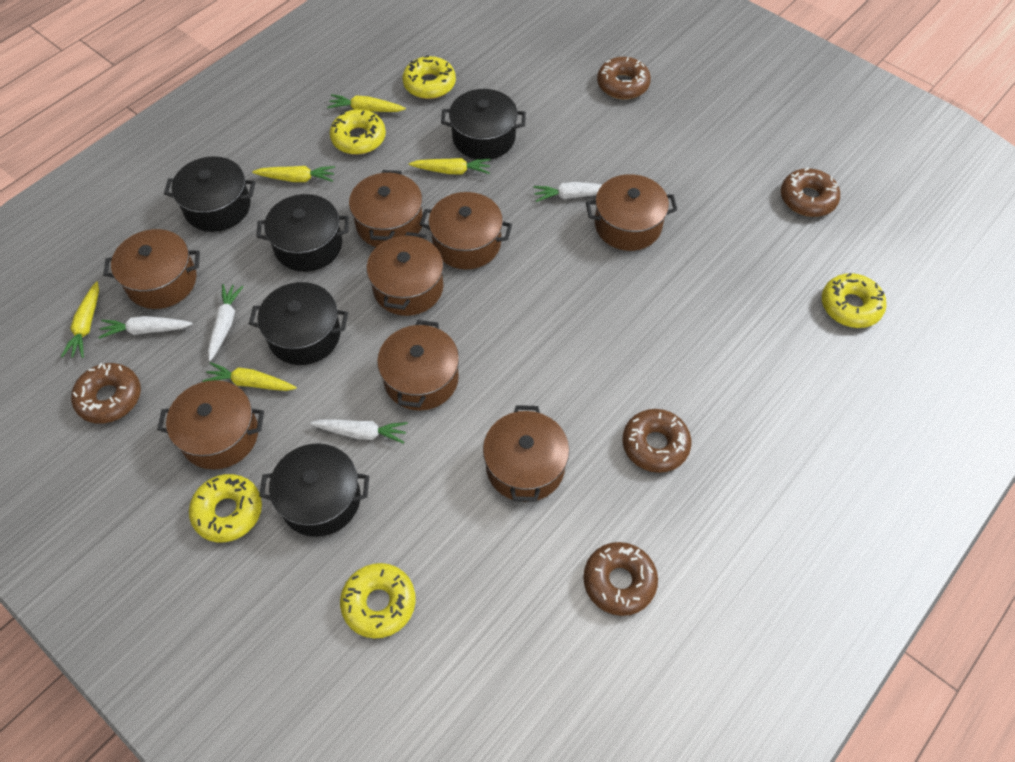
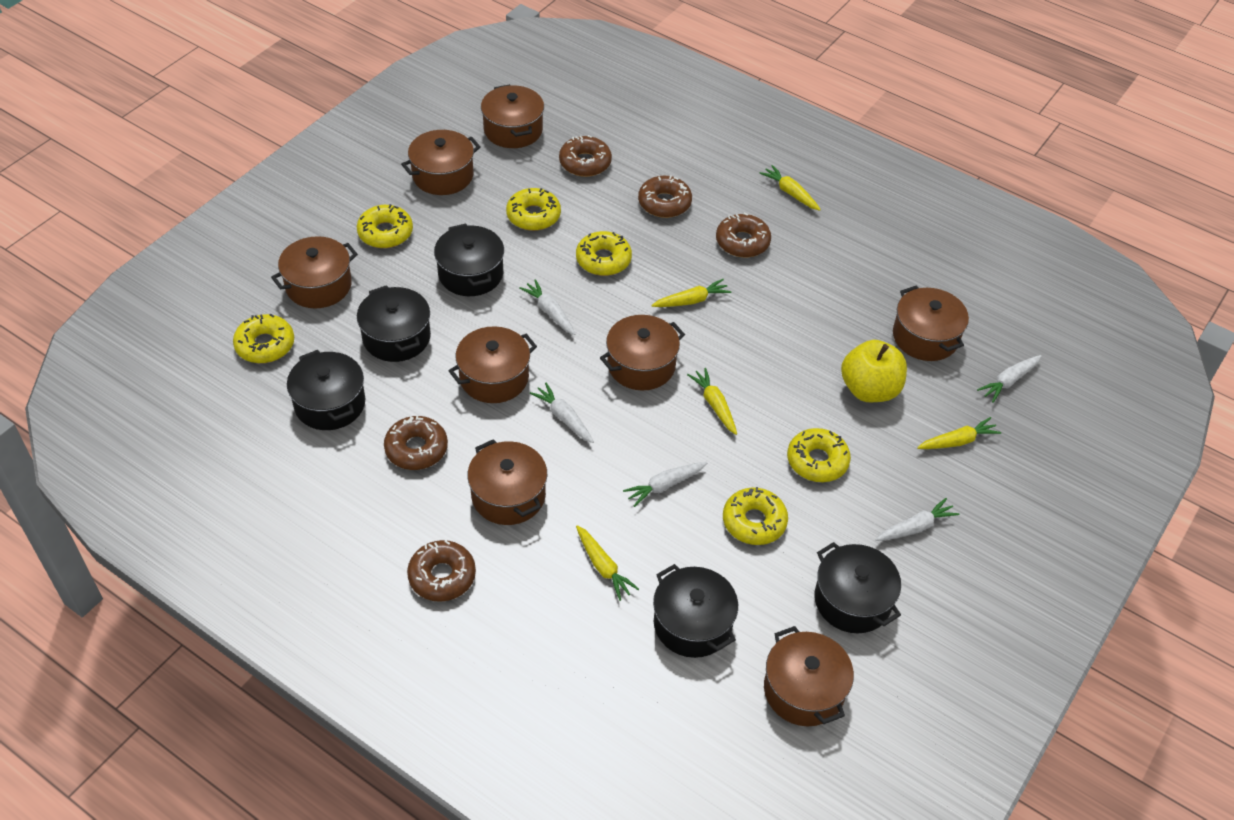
white carrot: 4 -> 5
yellow apple: 0 -> 1
yellow donut: 5 -> 6

